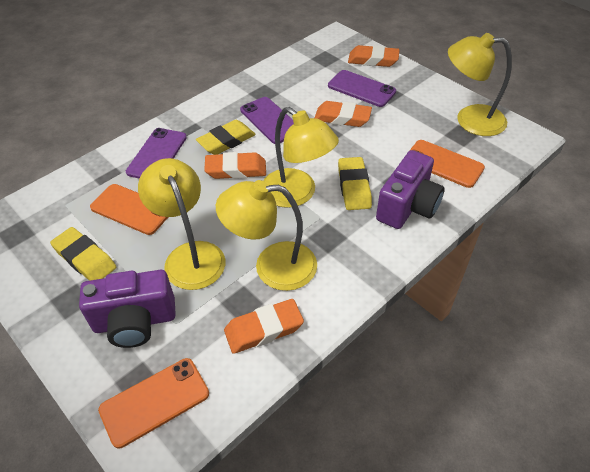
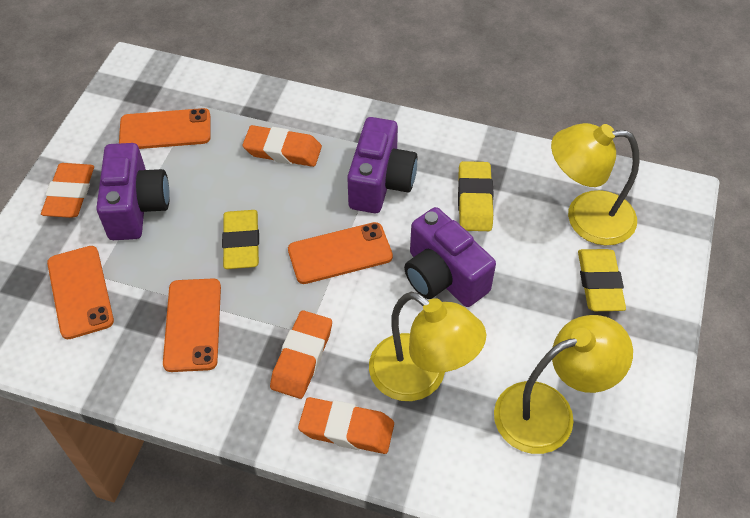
orange phone: 3 -> 4
purple camera: 2 -> 3
purple phone: 3 -> 0
yellow lamp: 4 -> 3

